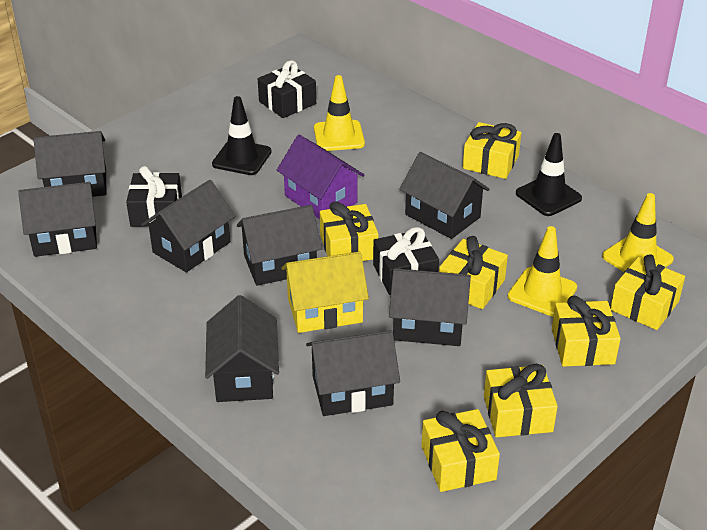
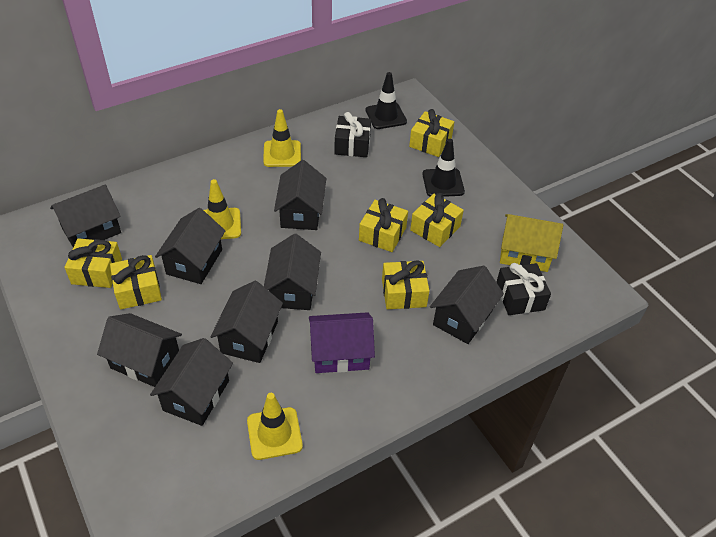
black gift: 3 -> 2
yellow gift: 7 -> 6

